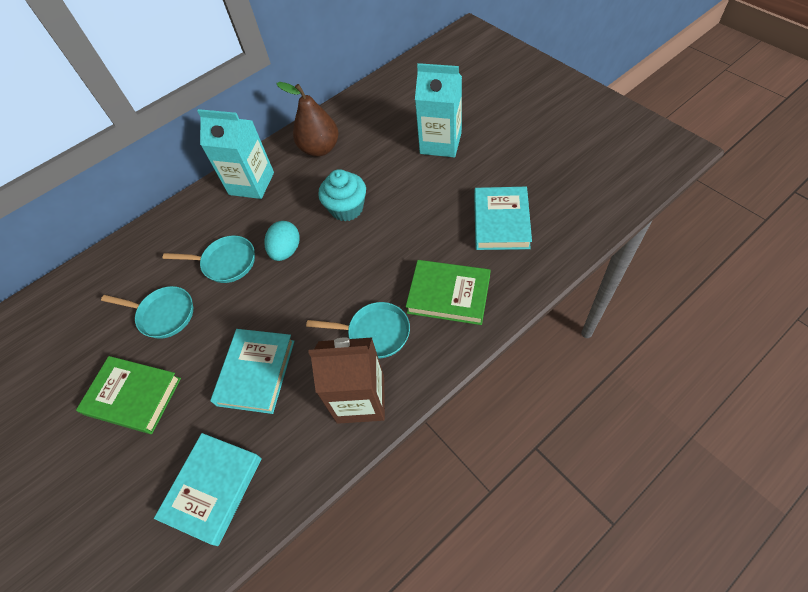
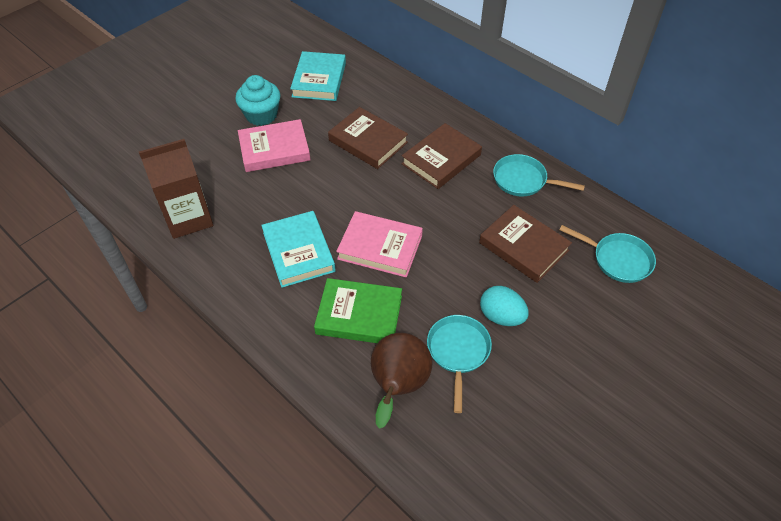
brown book: 0 -> 3
green book: 2 -> 1
pink book: 0 -> 2
turquoise book: 3 -> 2
turquoise carton: 2 -> 0

